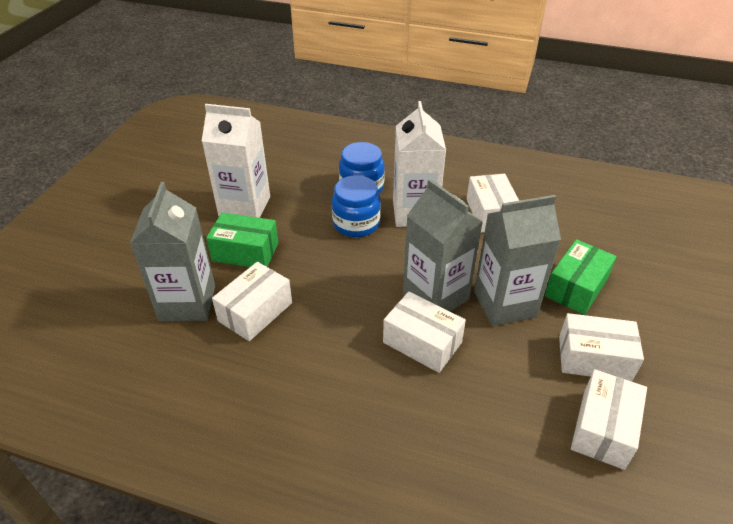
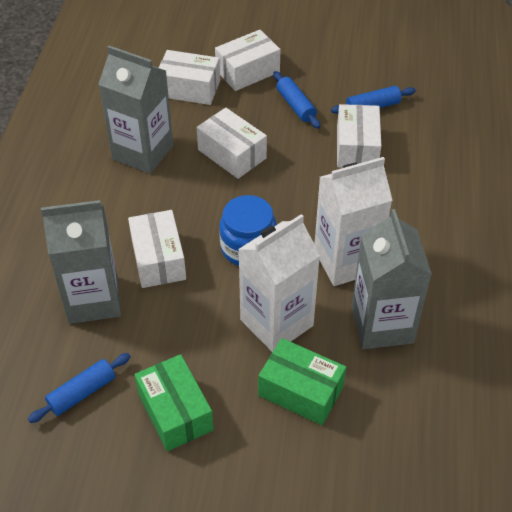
blue jar: 2 -> 1
blue rolling pin: 0 -> 3

